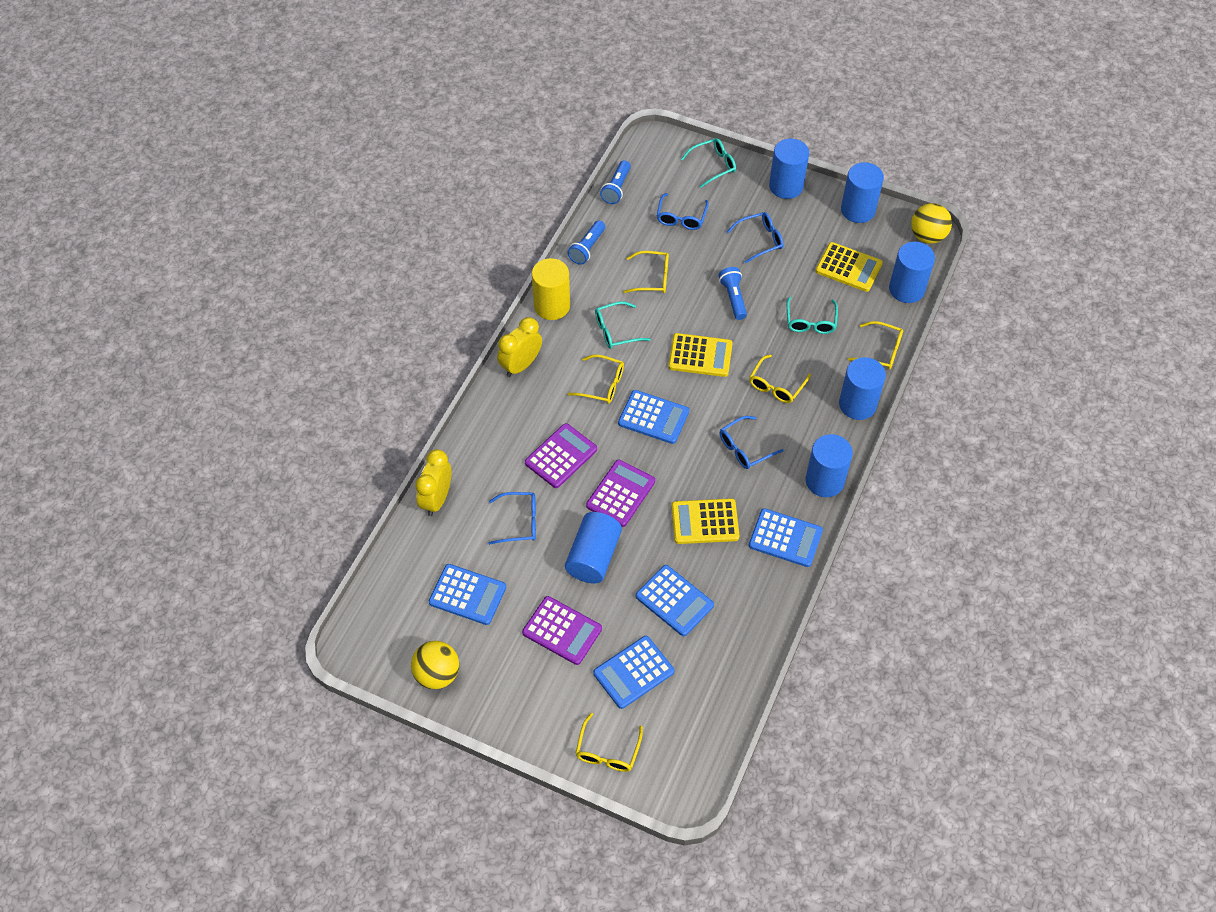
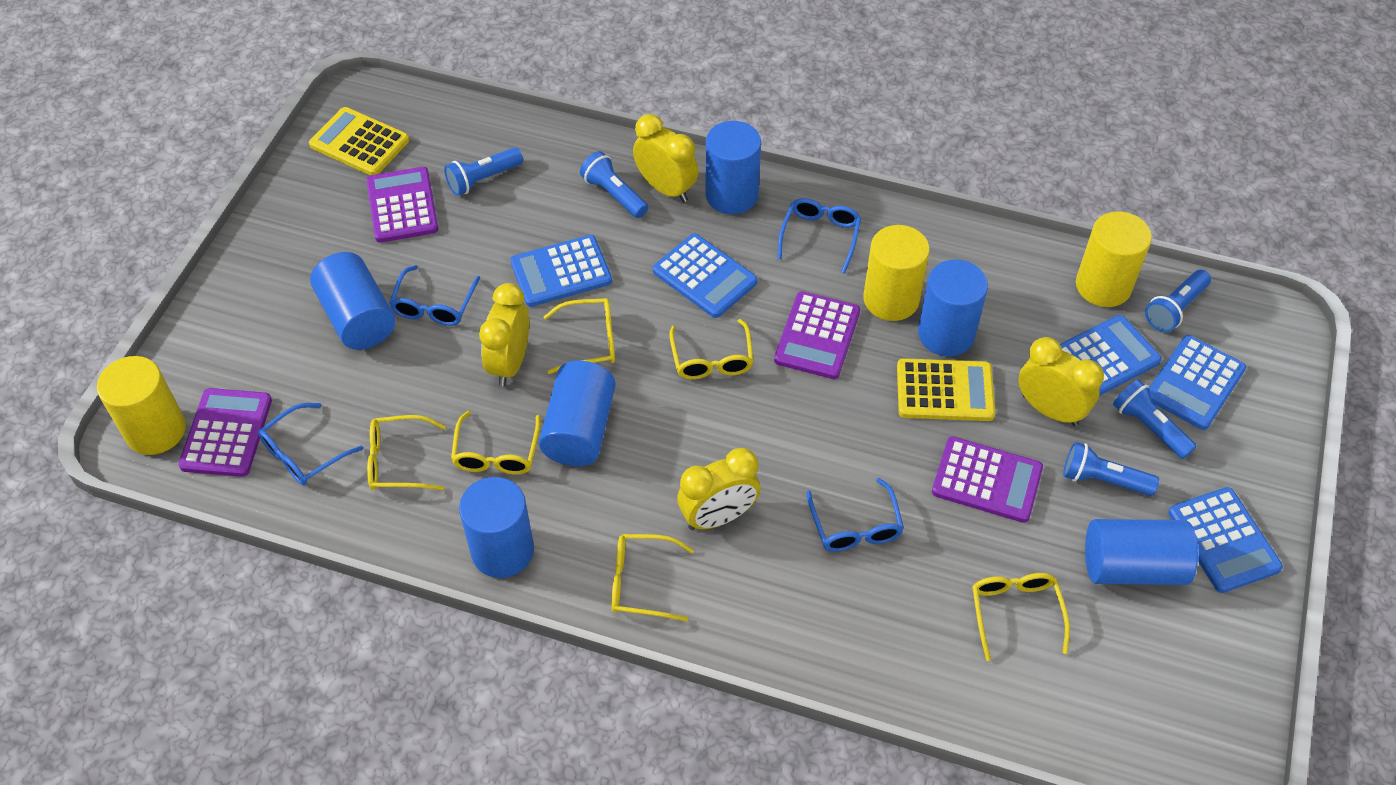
blue flashlight: 3 -> 5
purple calculator: 3 -> 4
turquoise glasses: 3 -> 0
yellow ball: 2 -> 0
yellow calculator: 3 -> 2
yellow clock: 2 -> 4
yellow cylinder: 1 -> 3
yellow glasses: 5 -> 6

